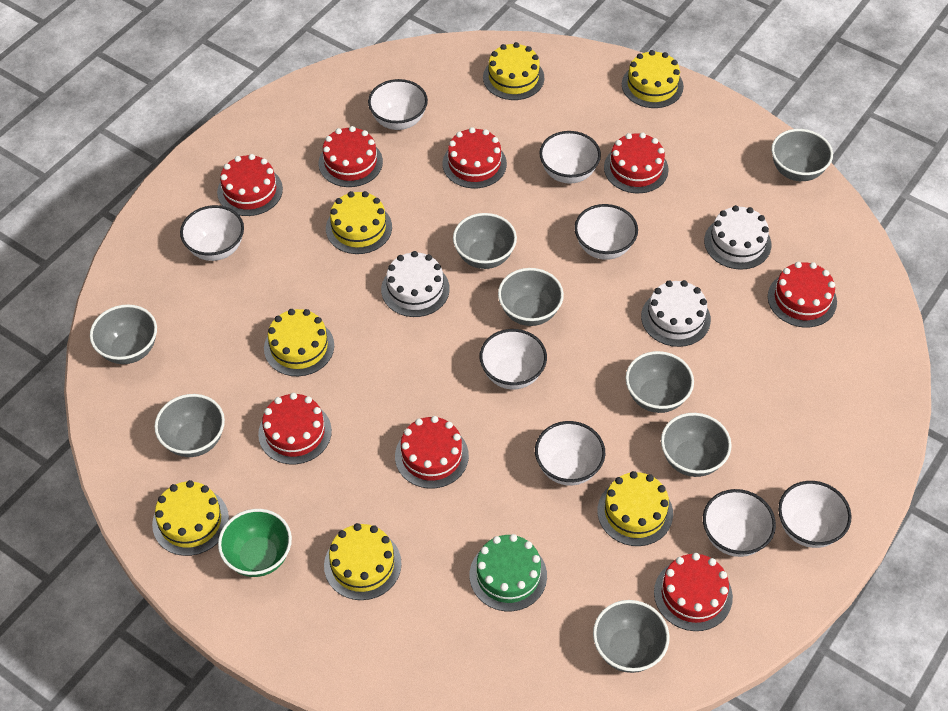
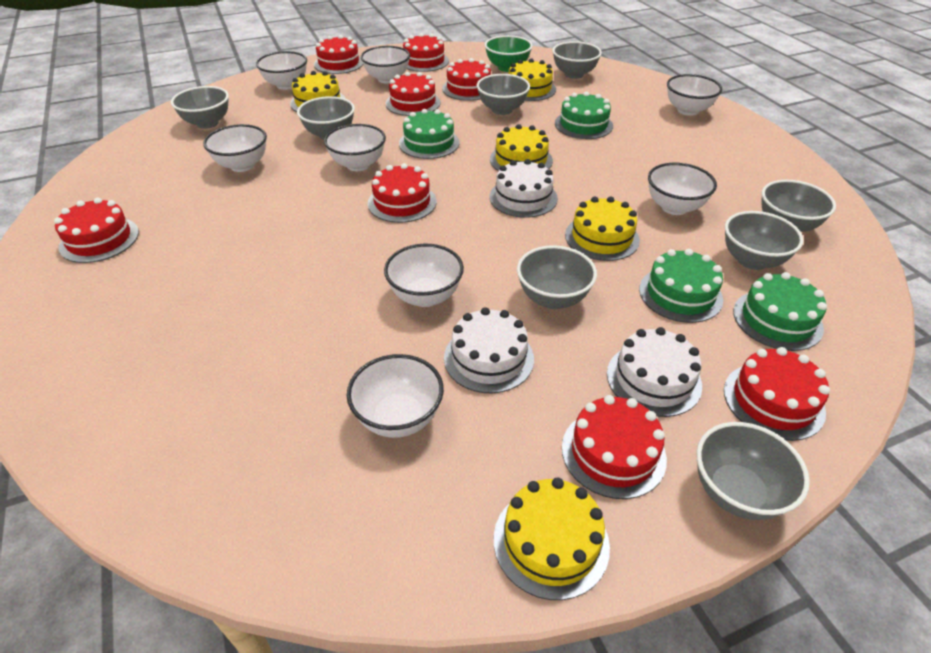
green cake: 1 -> 4
yellow cake: 7 -> 5

